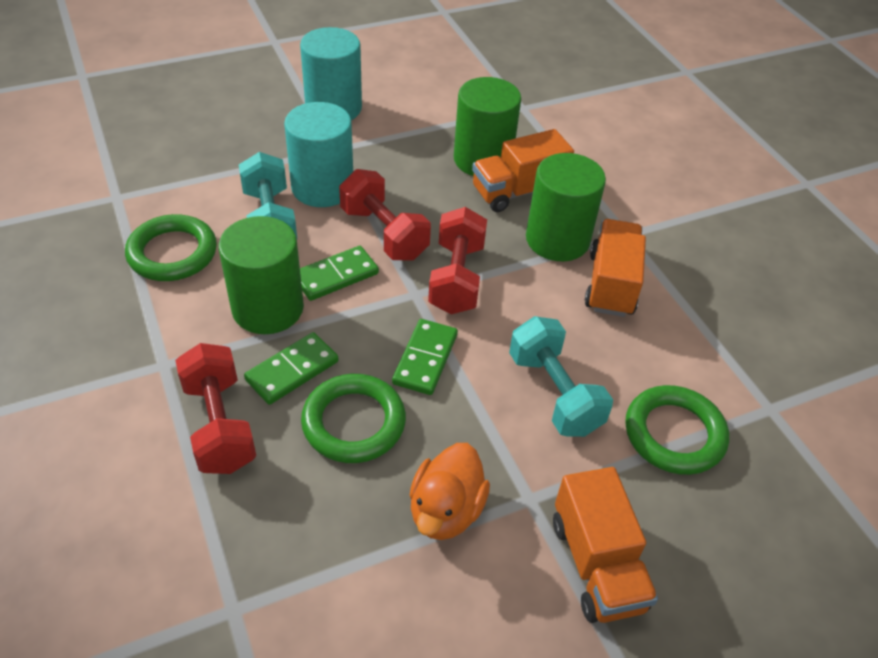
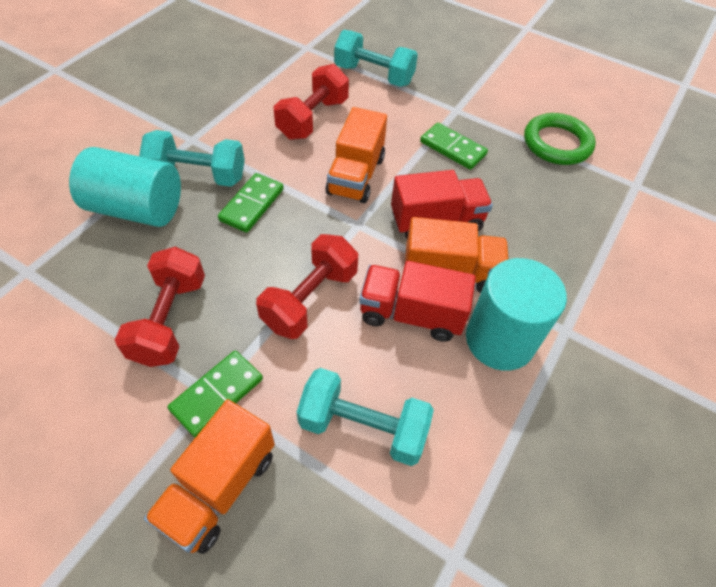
green cylinder: 3 -> 0
green ring: 3 -> 1
orange duck: 1 -> 0
red truck: 0 -> 2
turquoise dumbbell: 2 -> 3

